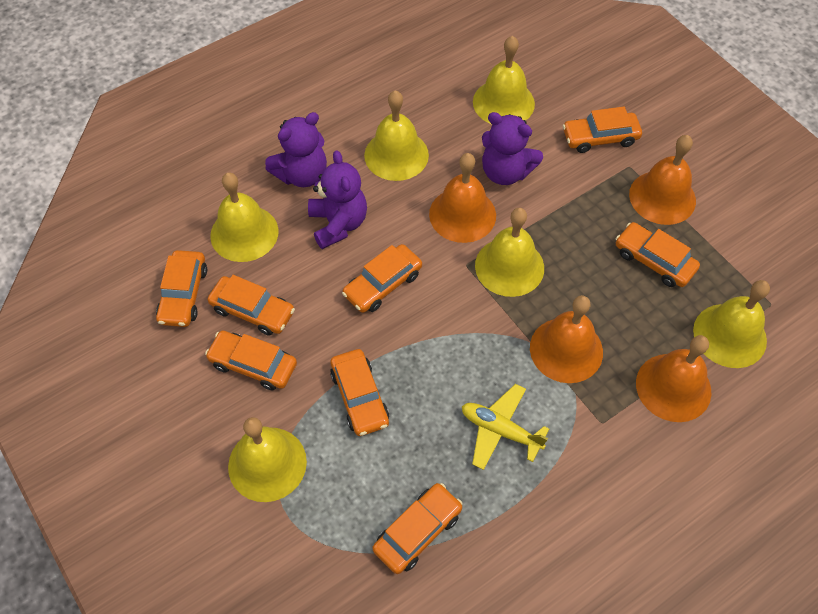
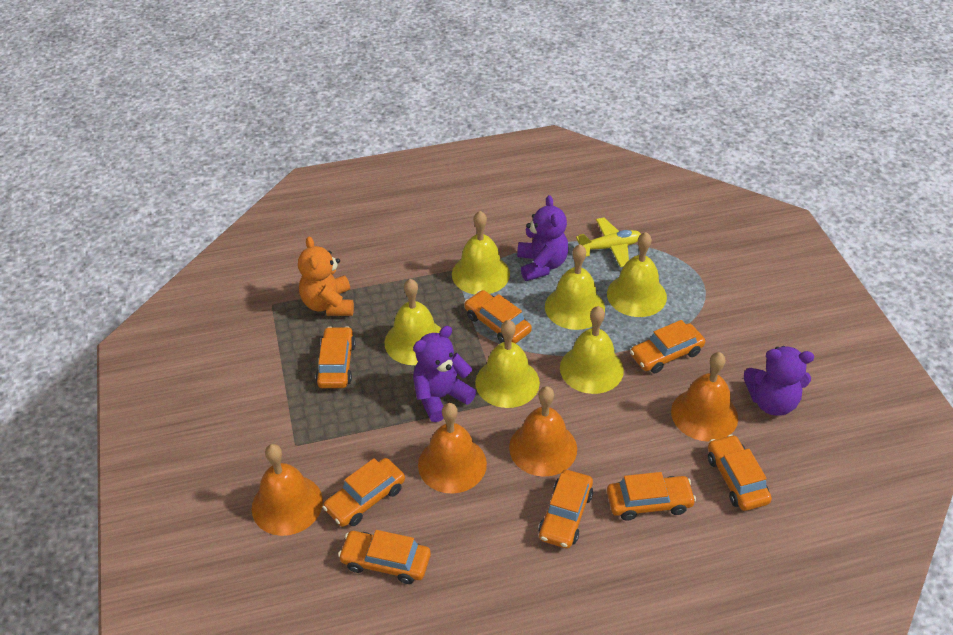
orange teddy bear: 0 -> 1

